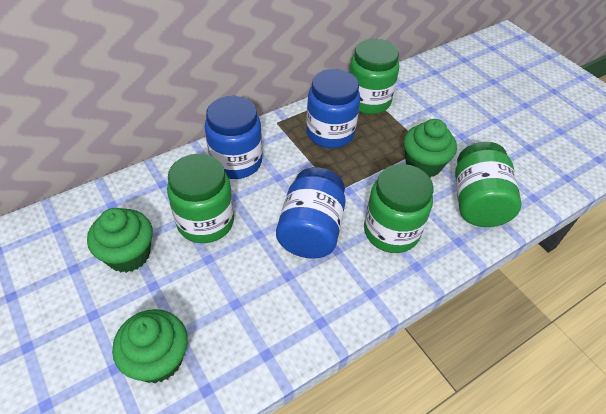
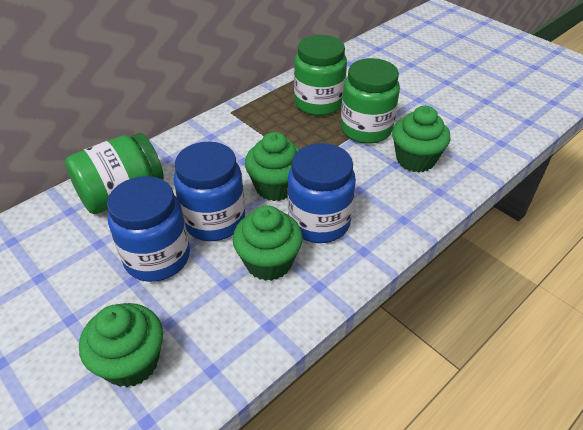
green cupcake: 3 -> 4
green jar: 4 -> 3

